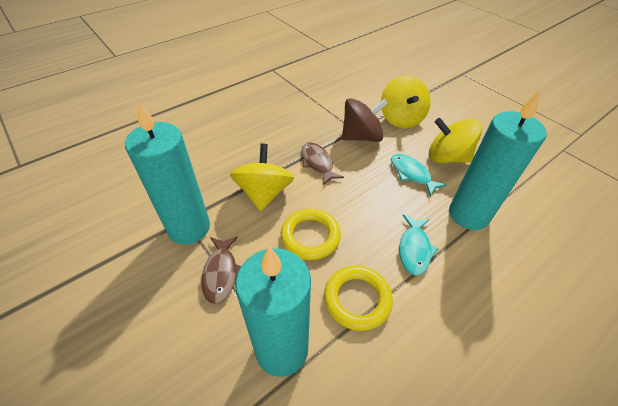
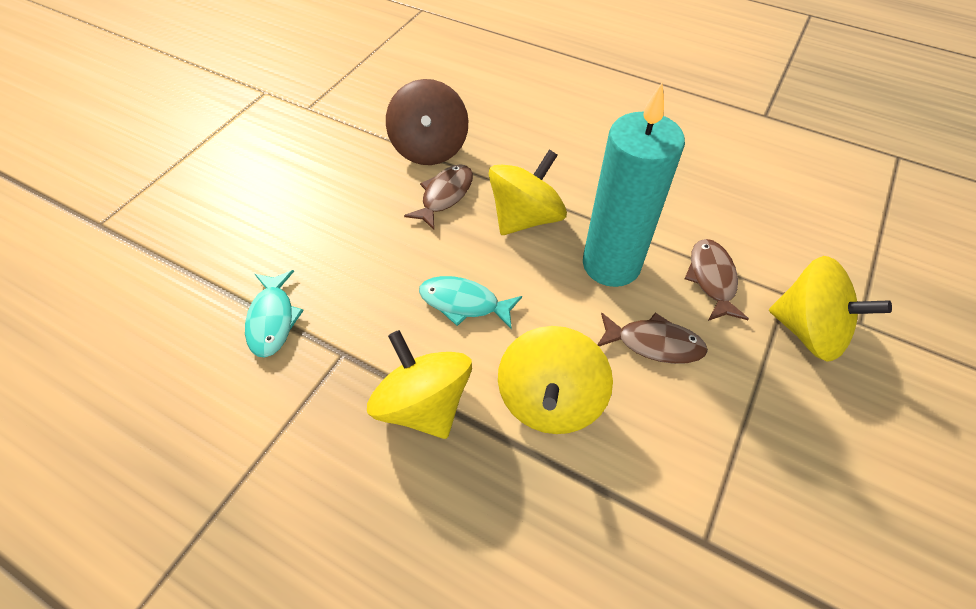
brown fish: 2 -> 3
turquoise candle: 3 -> 1
yellow ring: 2 -> 0
yellow spinning top: 3 -> 4

